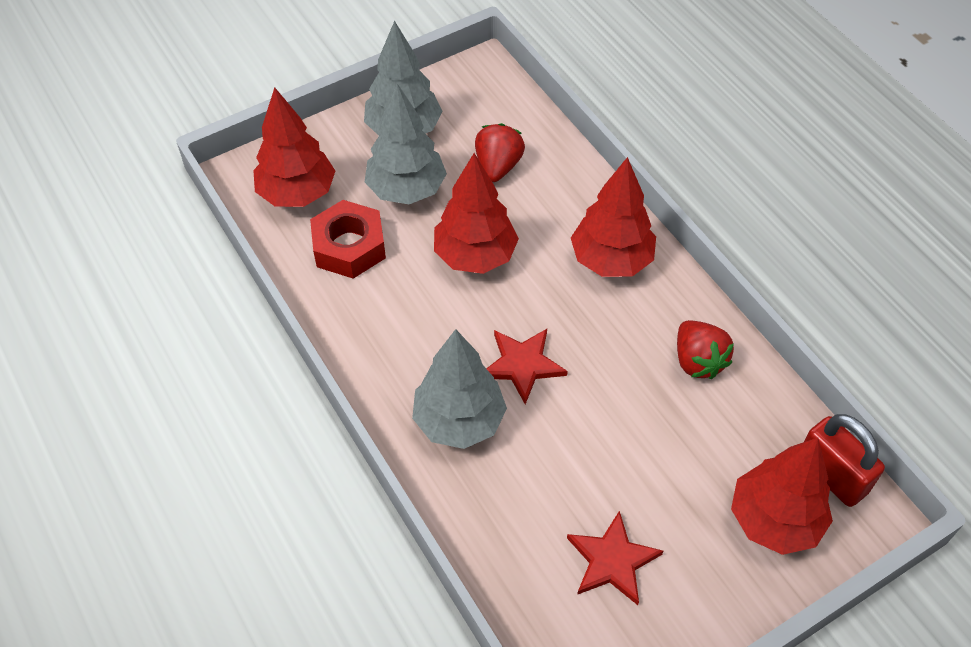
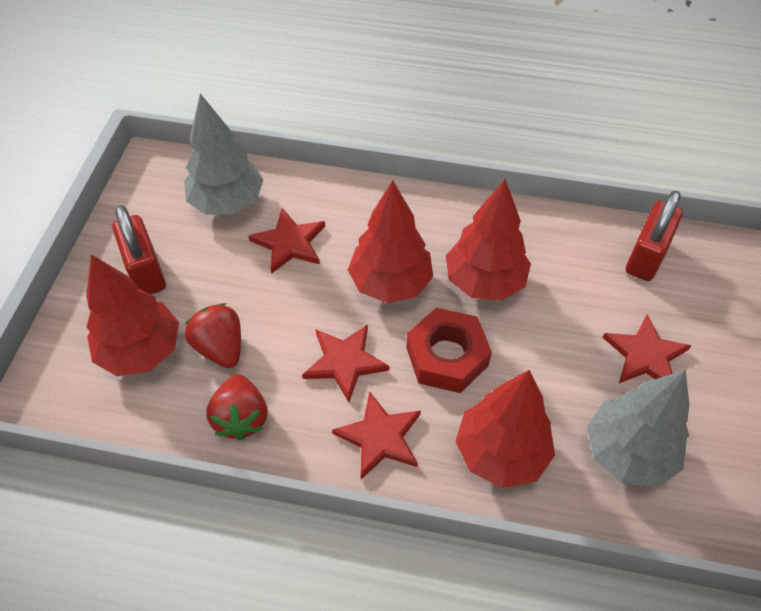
grey tree: 3 -> 2
red padlock: 1 -> 2
red star: 2 -> 4

